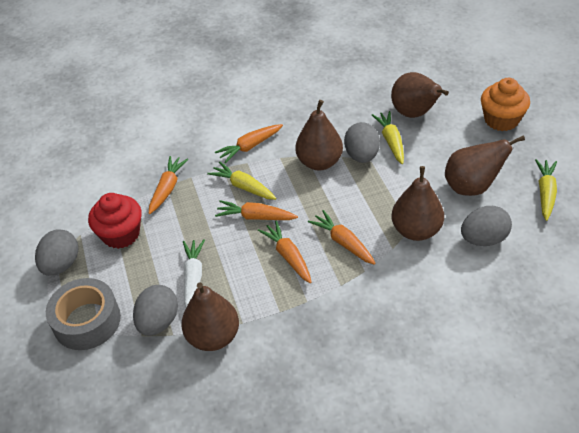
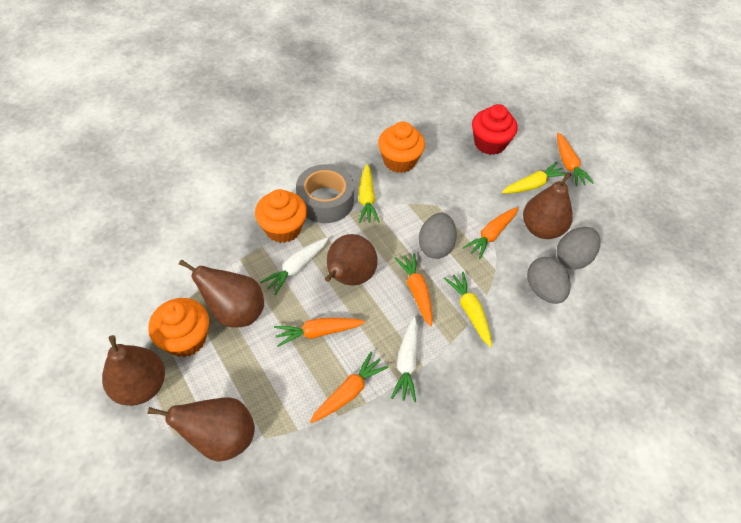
grey egg: 4 -> 3
orange cupcake: 1 -> 3
white carrot: 1 -> 2

